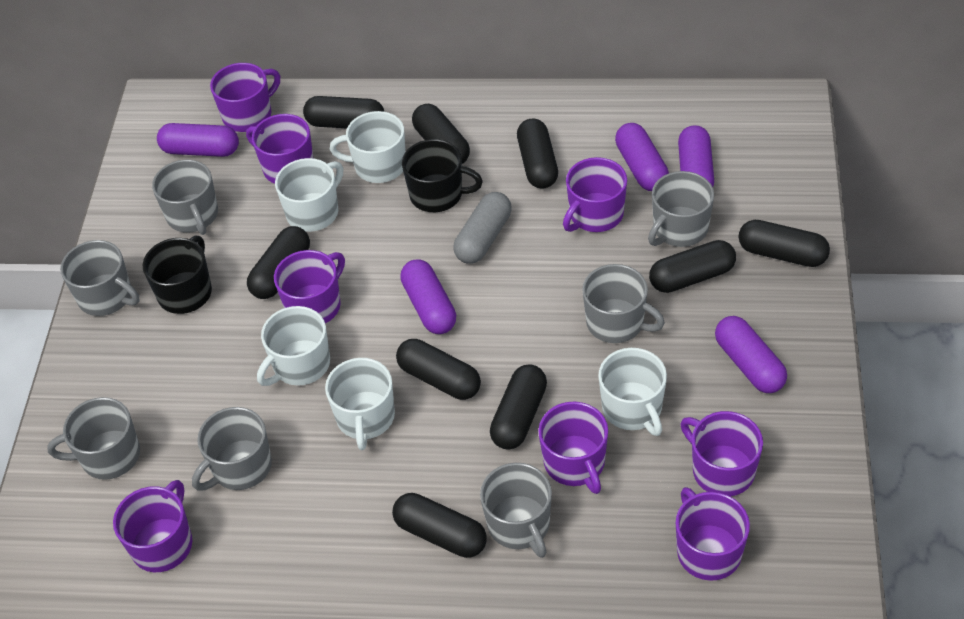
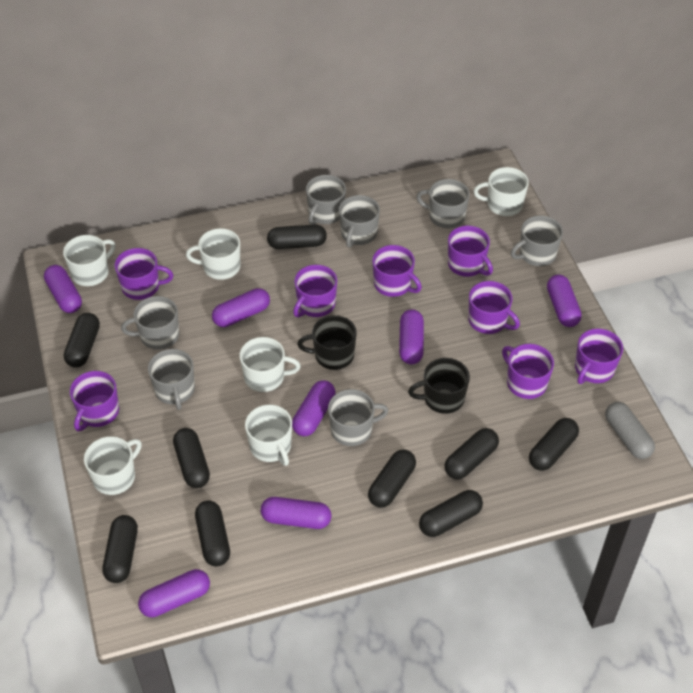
purple capsule: 5 -> 7
white mug: 5 -> 6

